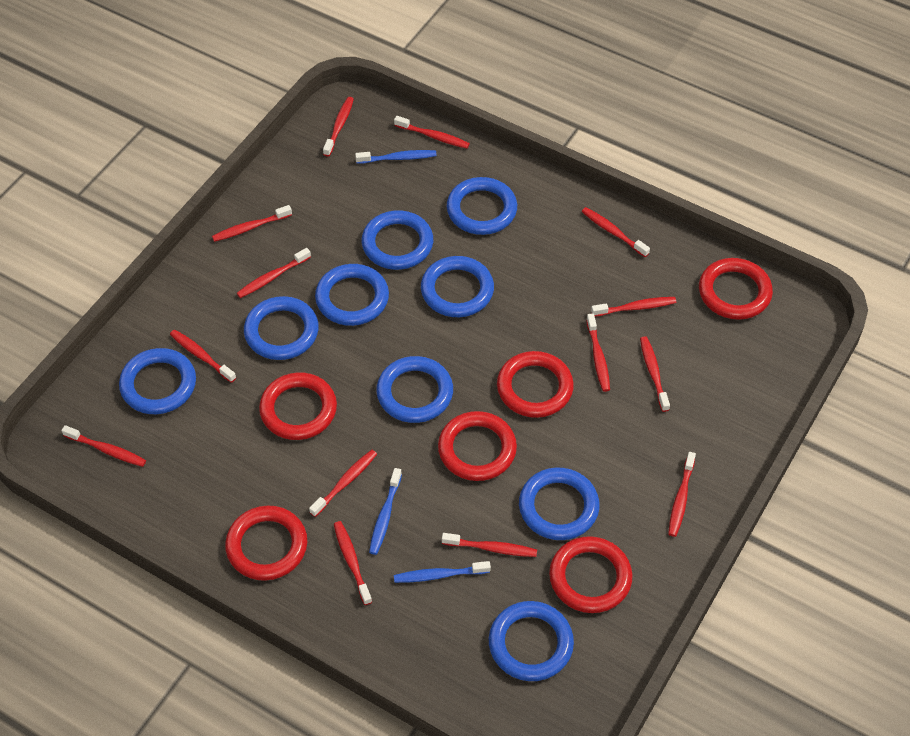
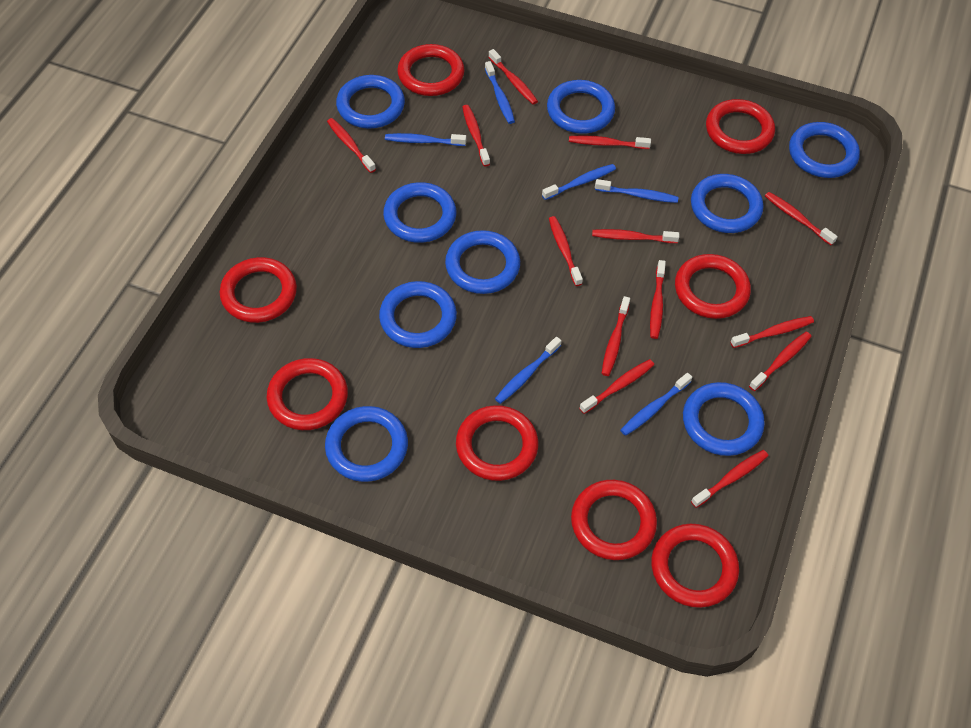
blue toothbrush: 3 -> 6
red ring: 6 -> 8
red toothbrush: 14 -> 13

